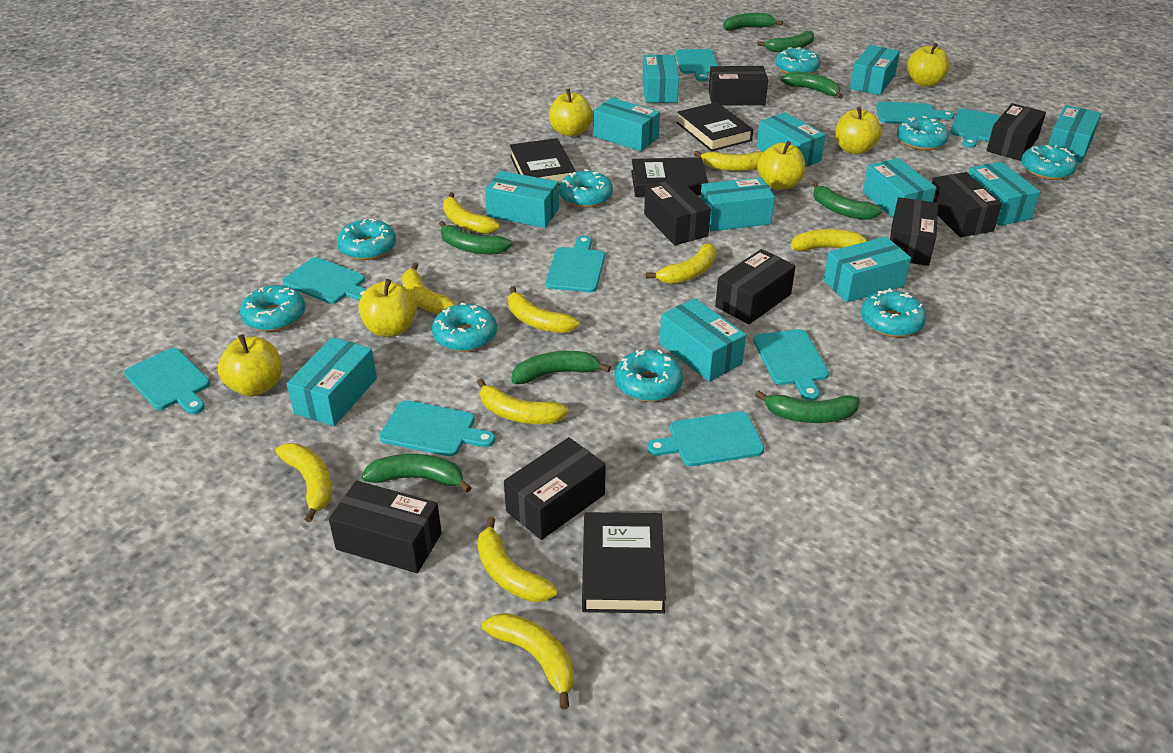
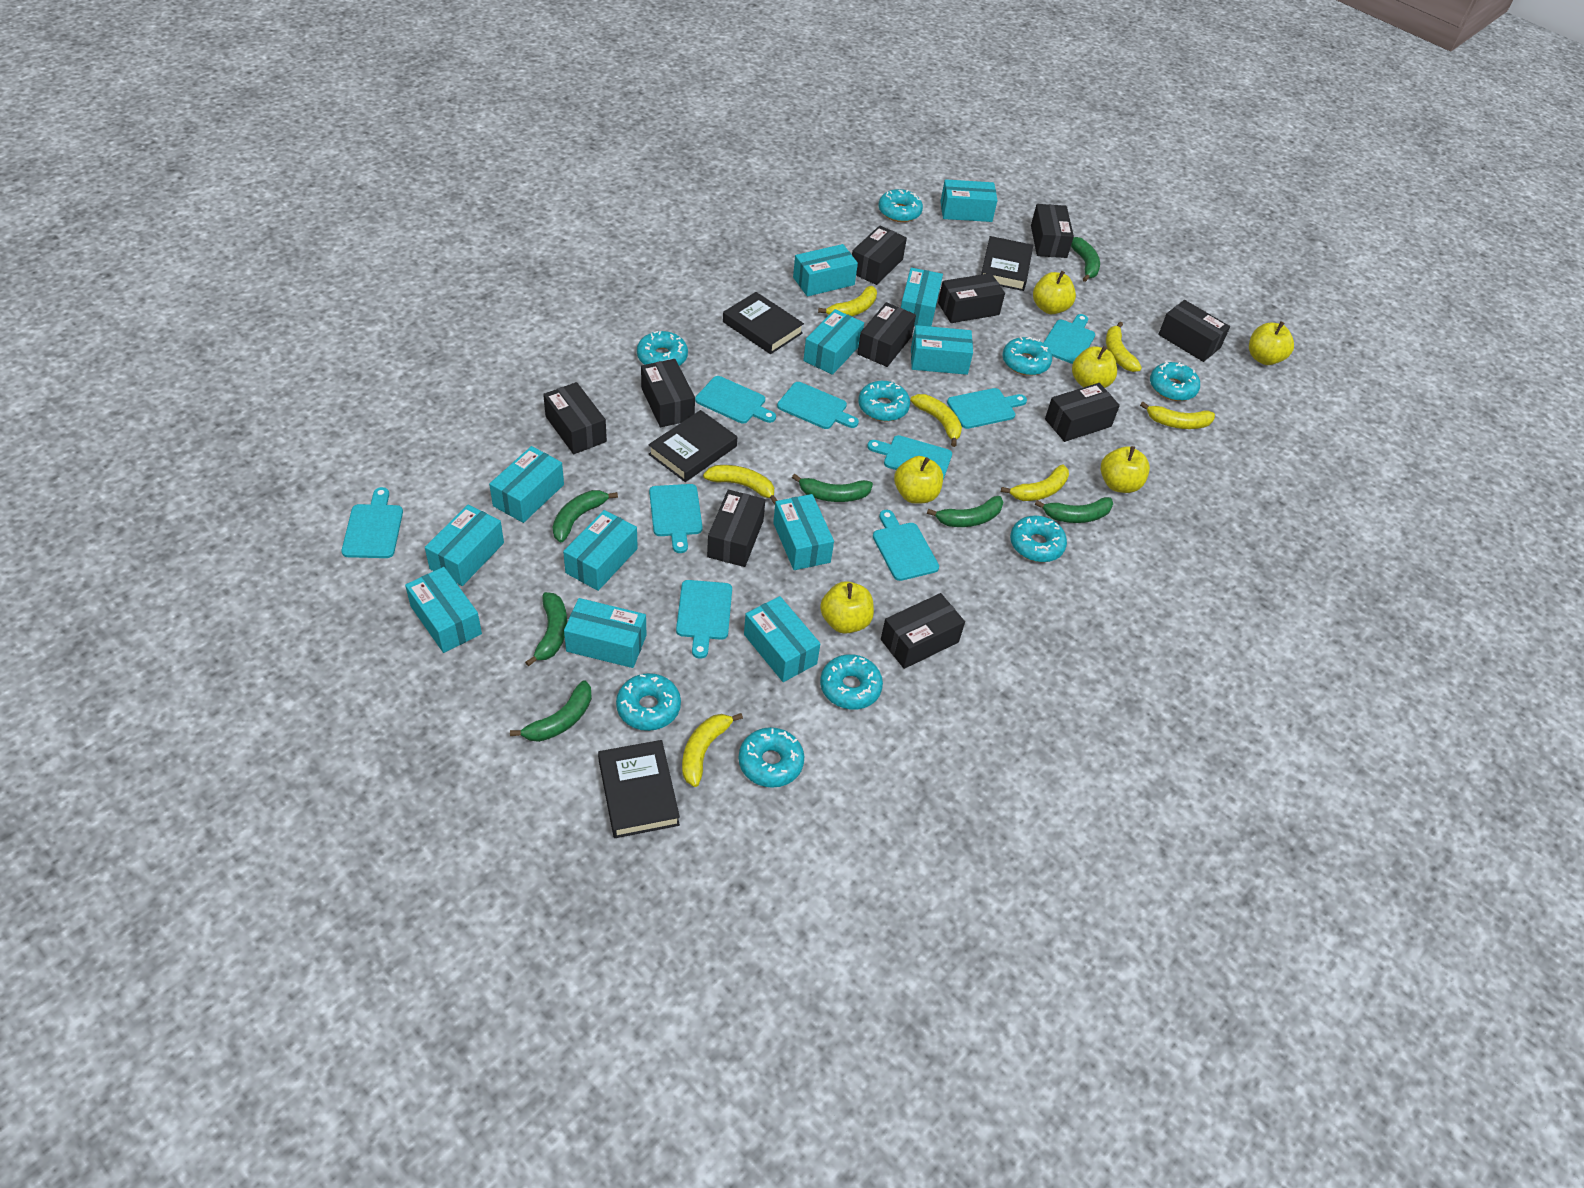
black box: 8 -> 10
green banana: 8 -> 7
yellow banana: 10 -> 7

